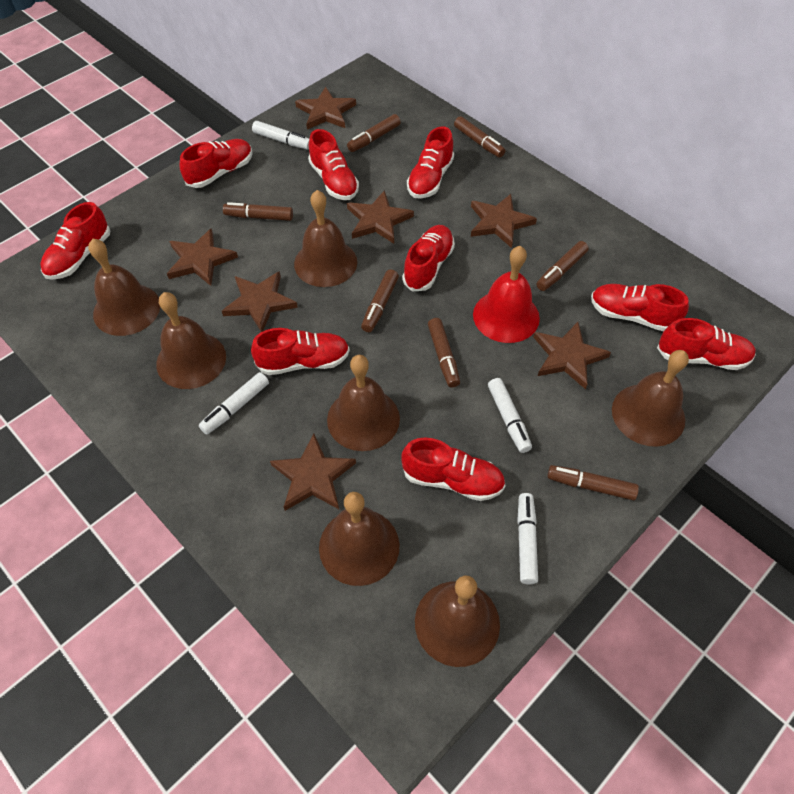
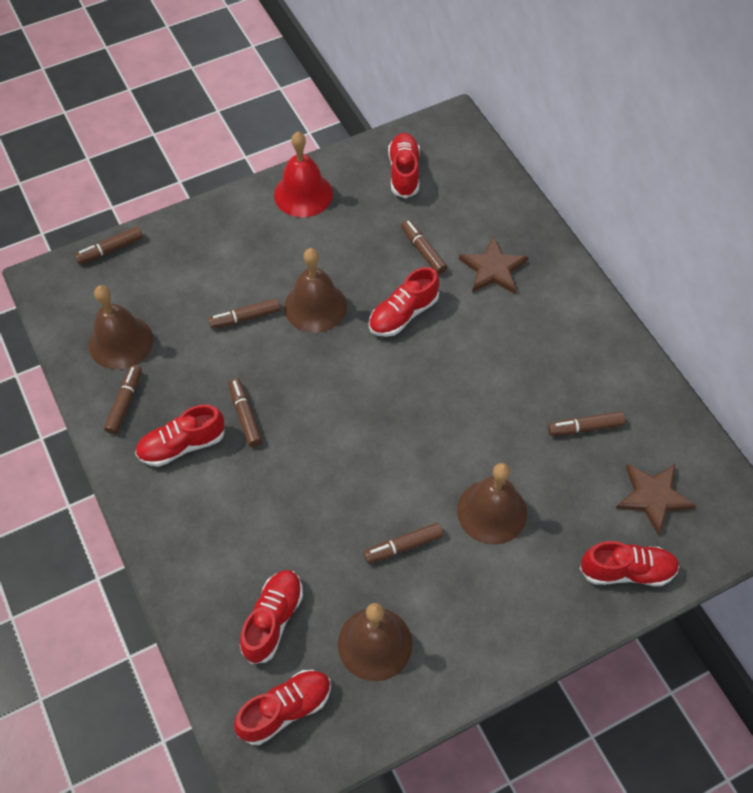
brown bell: 7 -> 4
brown star: 7 -> 2
red shoe: 9 -> 6
white marker: 4 -> 0

